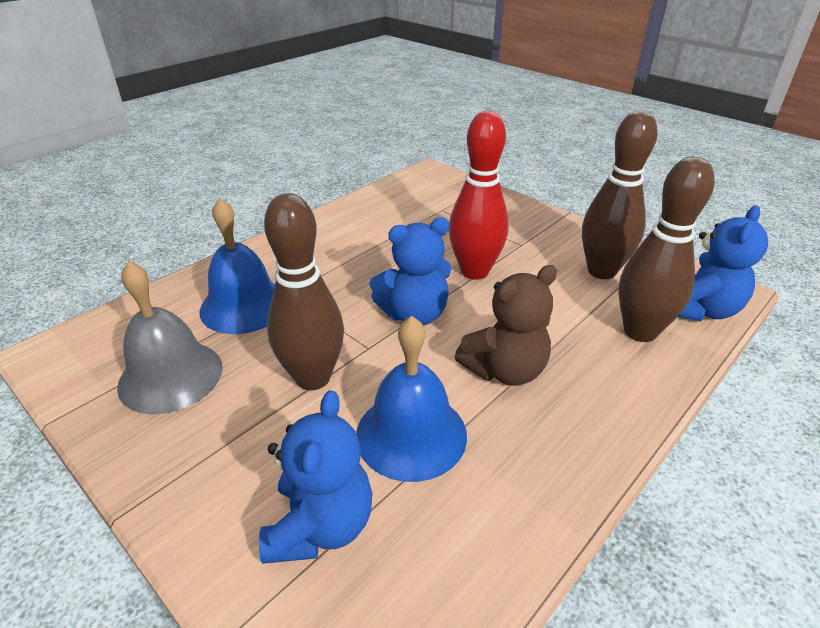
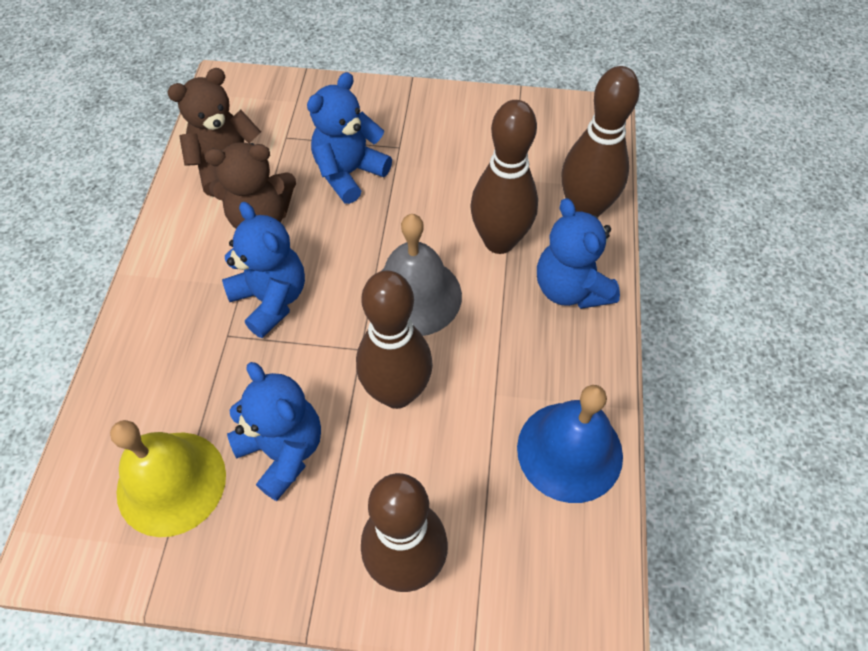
blue bell: 2 -> 1
blue teddy bear: 3 -> 4
brown bowling pin: 3 -> 4
brown teddy bear: 1 -> 2
red bowling pin: 1 -> 0
yellow bell: 0 -> 1

